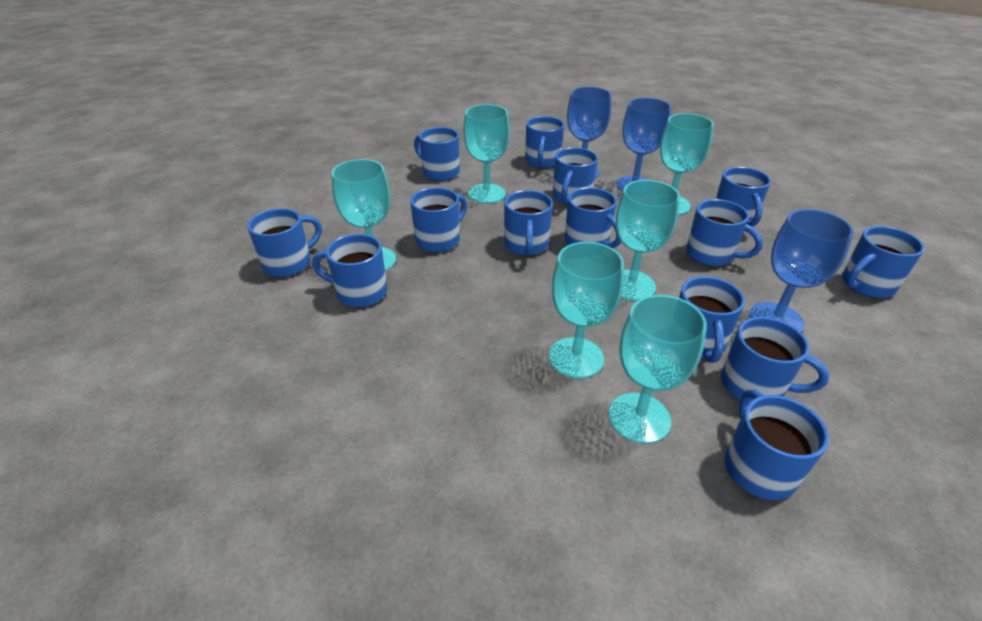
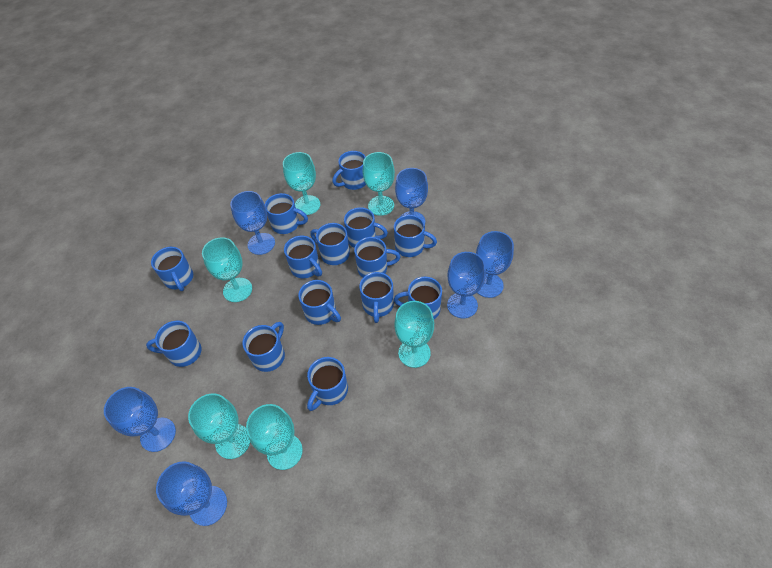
blue goblet: 3 -> 6

